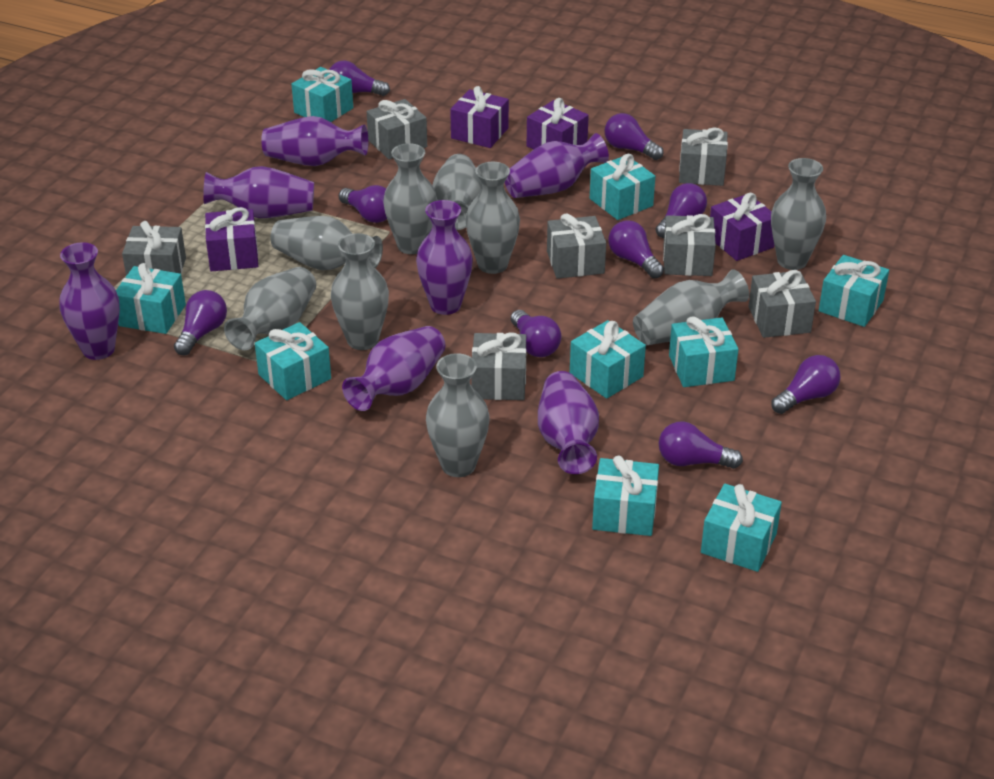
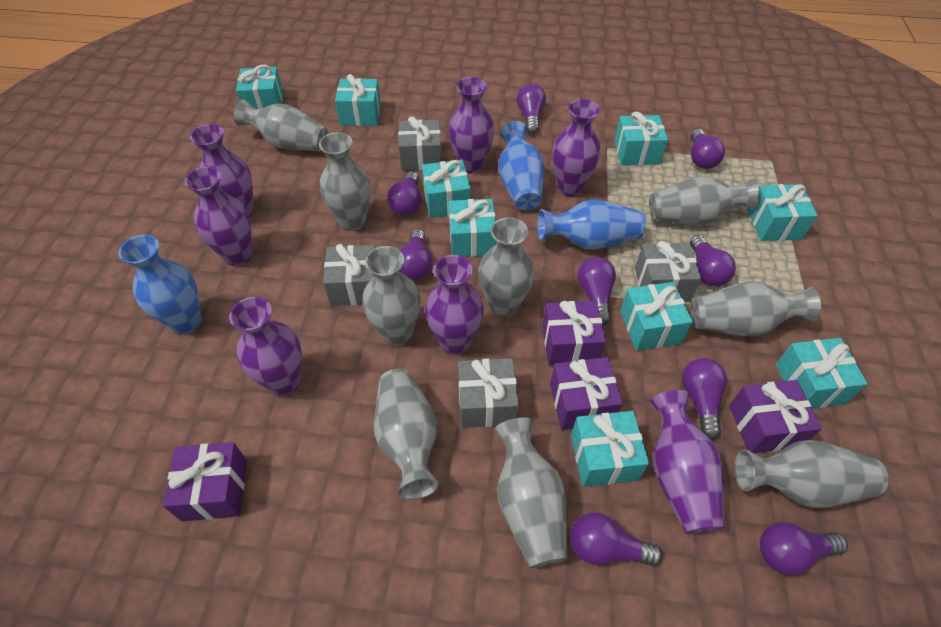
blue vase: 0 -> 3
grey gift: 7 -> 4

